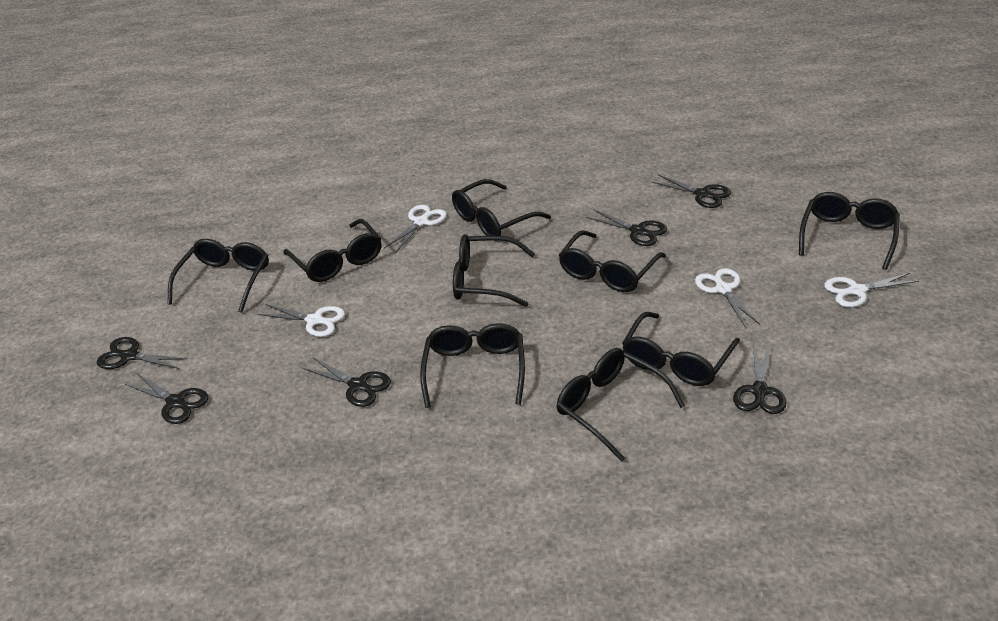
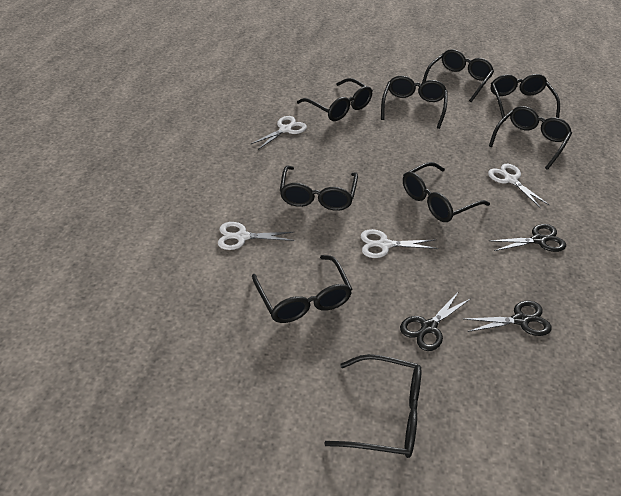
black scissors: 6 -> 3

